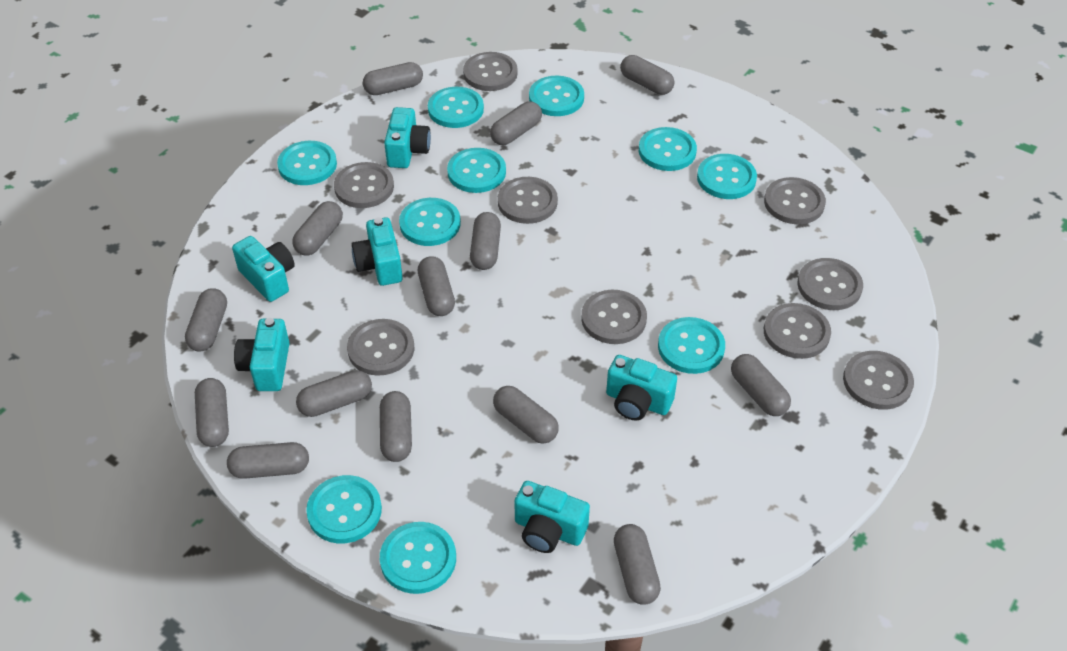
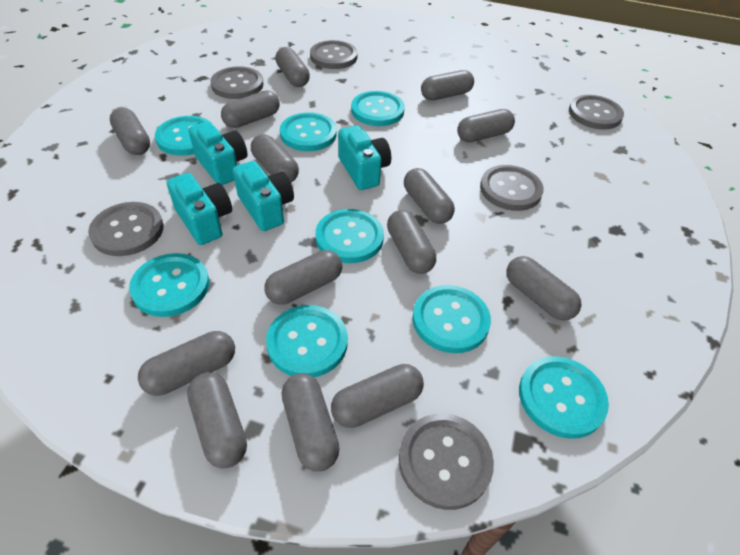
grey button: 9 -> 6
turquoise button: 10 -> 8
turquoise camera: 6 -> 4

